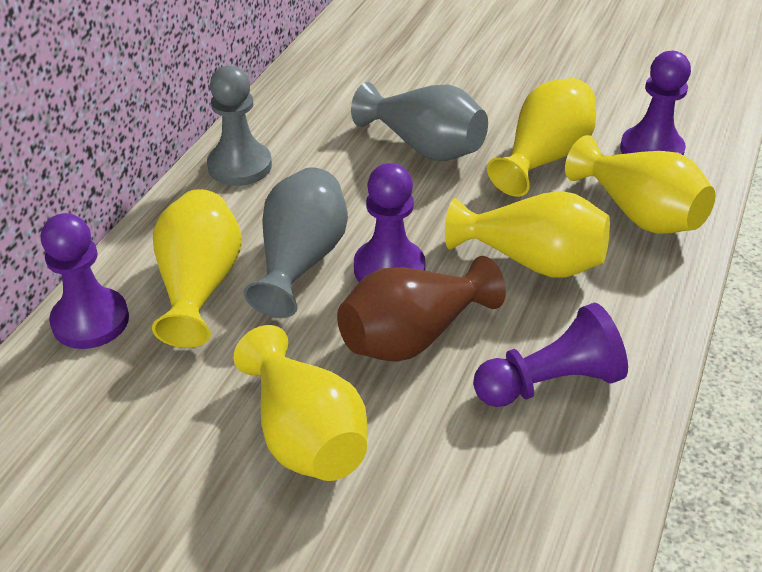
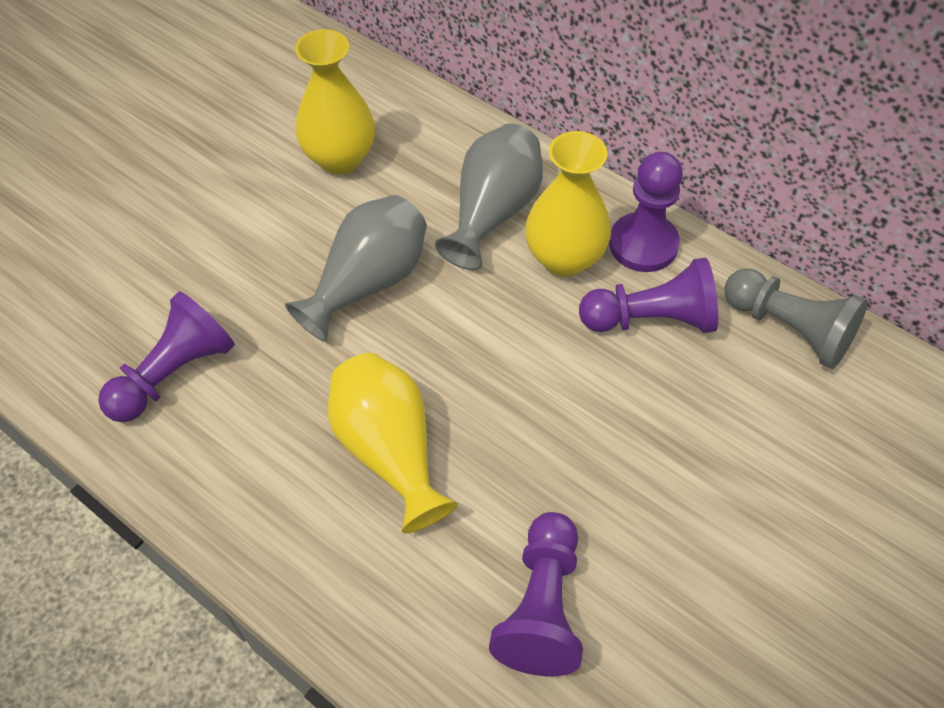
brown vase: 1 -> 0
yellow vase: 5 -> 3

